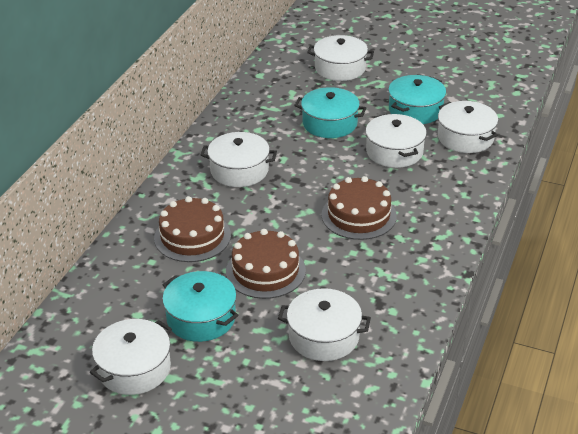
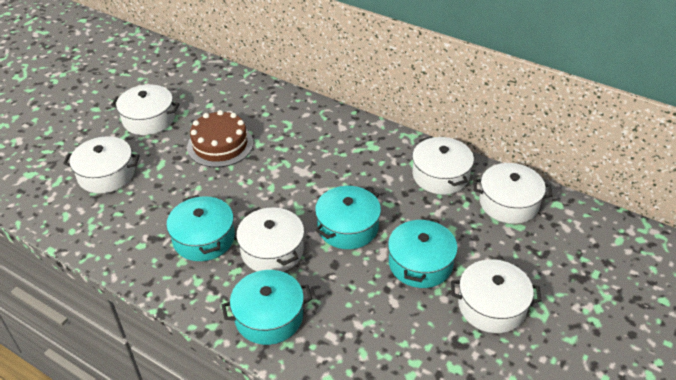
brown cake: 3 -> 1
turquoise pot: 3 -> 4

